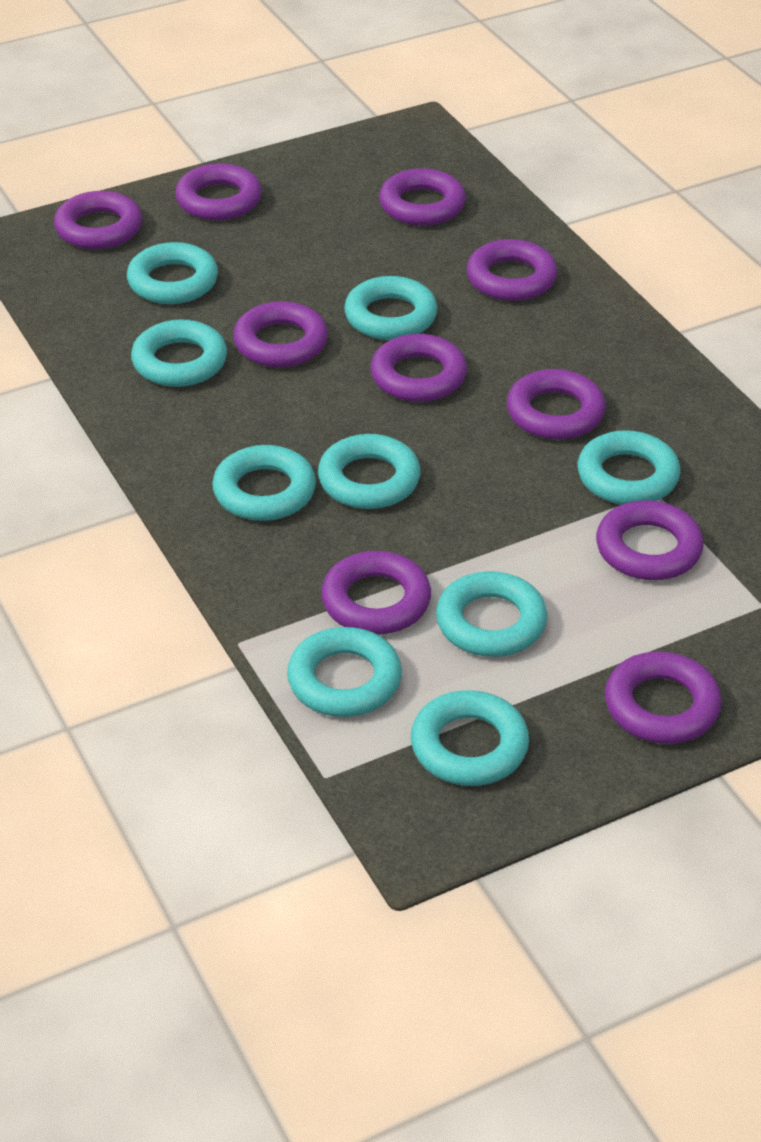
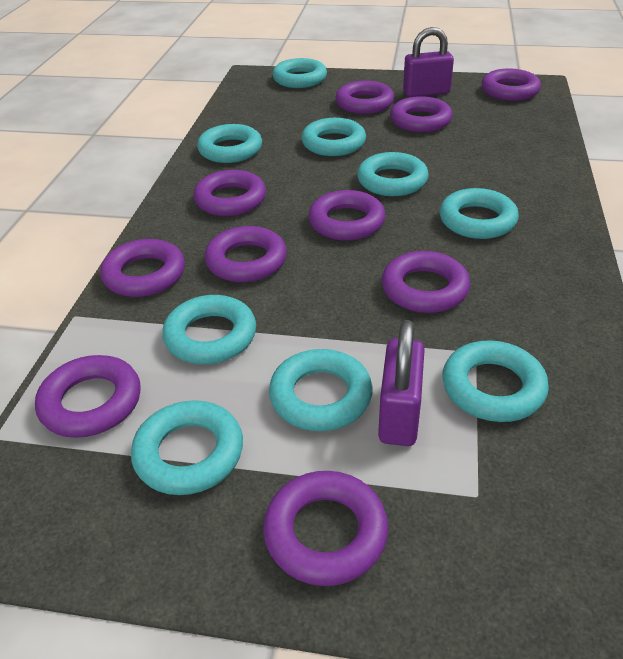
purple padlock: 0 -> 2

